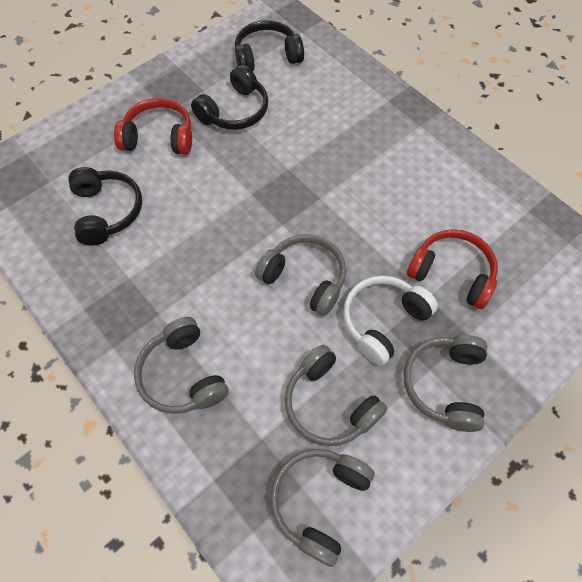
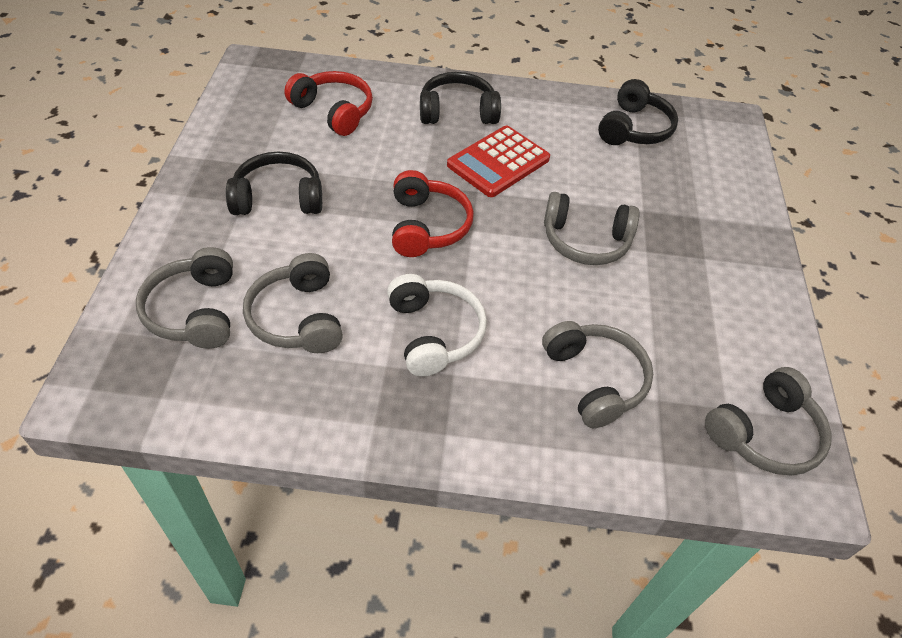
red calculator: 0 -> 1

